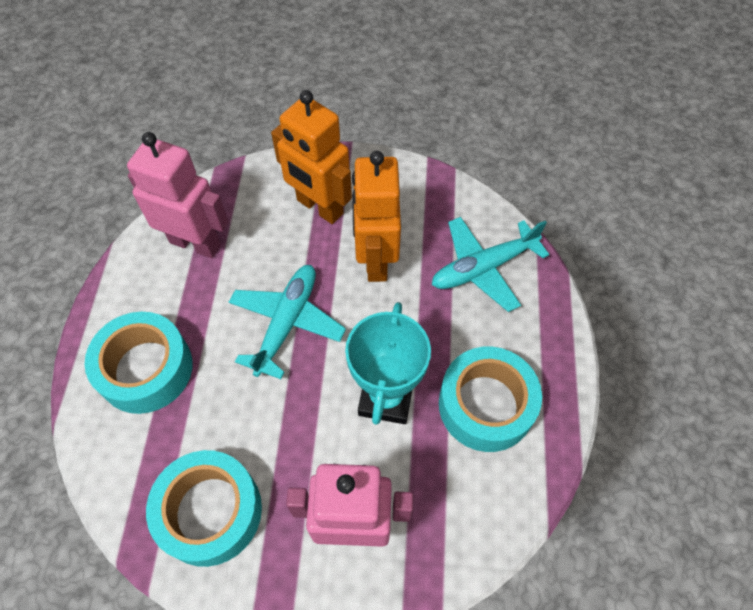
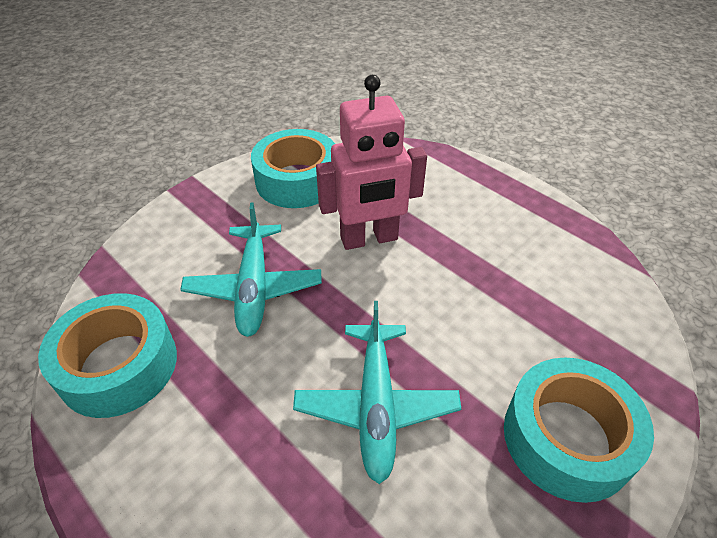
orange robot: 2 -> 0
pink robot: 2 -> 1
turquoise trophy: 1 -> 0

